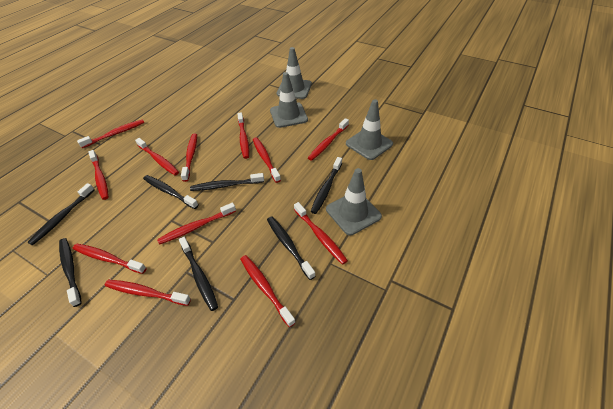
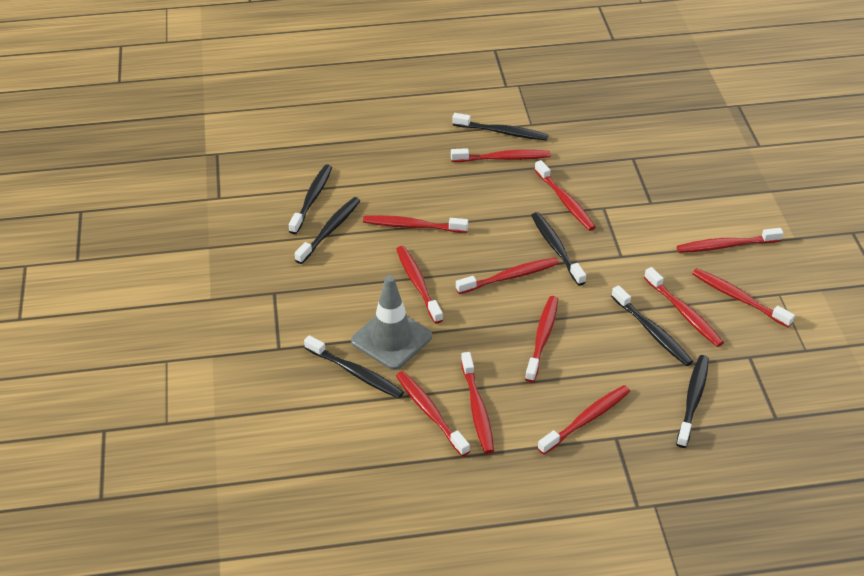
grey traffic cone: 4 -> 1

